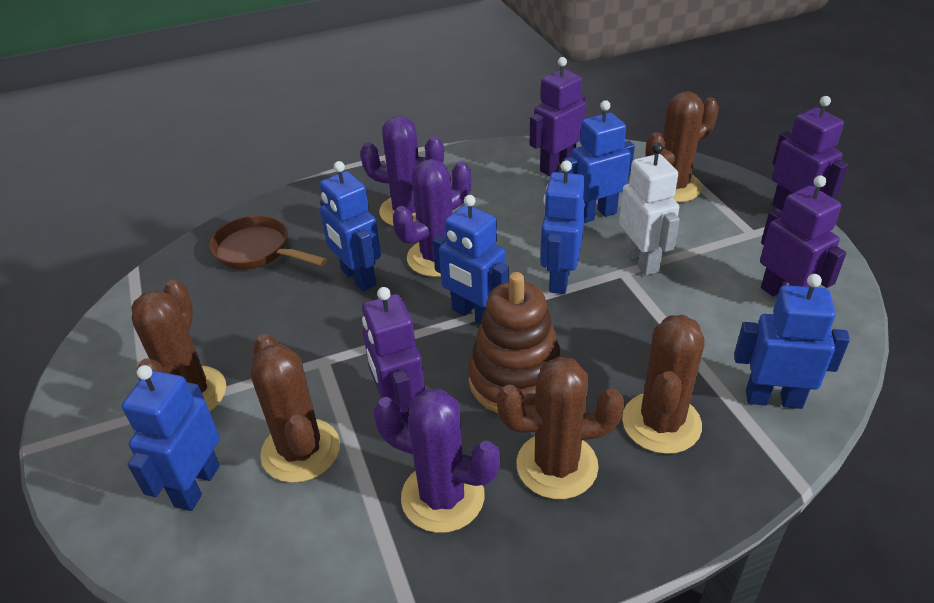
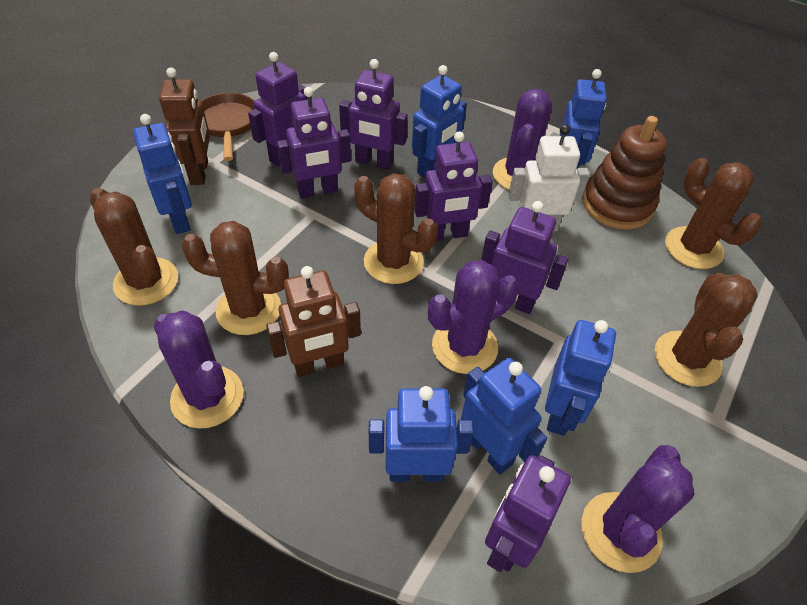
brown robot: 0 -> 2
purple cactus: 3 -> 4
purple robot: 4 -> 6

